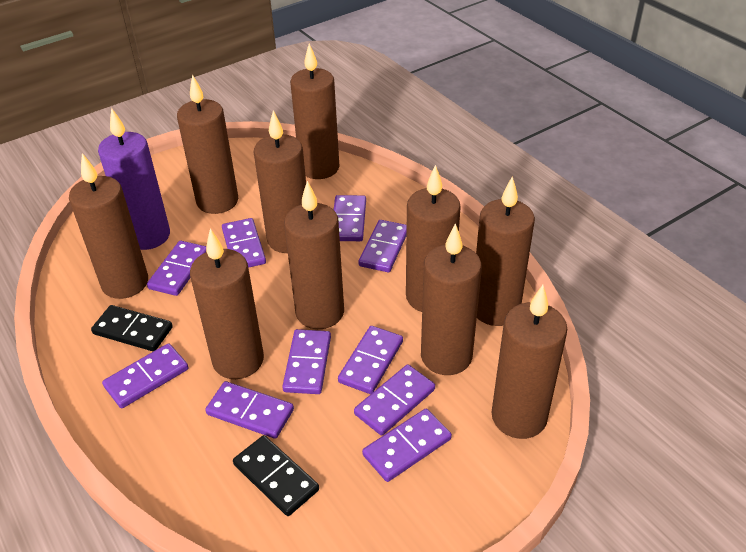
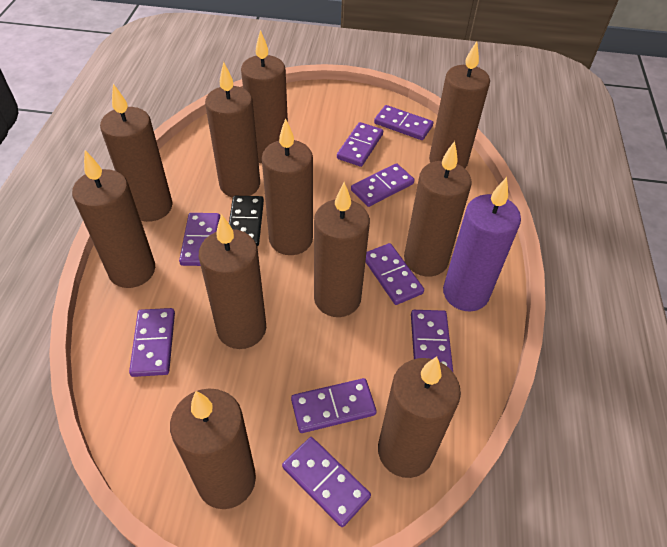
black domino: 2 -> 1
brown candle: 10 -> 11
purple domino: 10 -> 9

